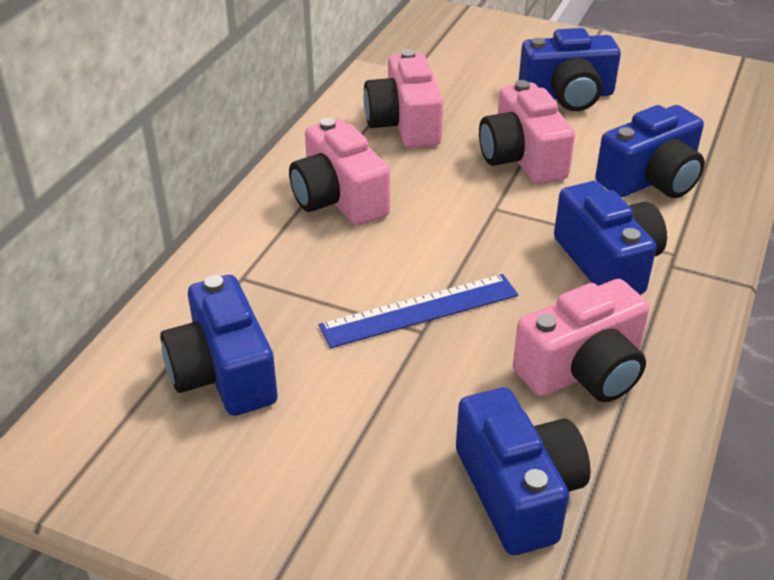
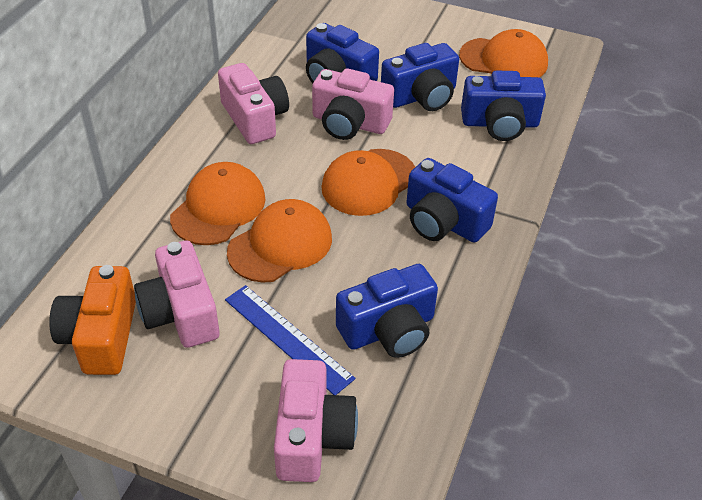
orange camera: 0 -> 1
orange cap: 0 -> 4

